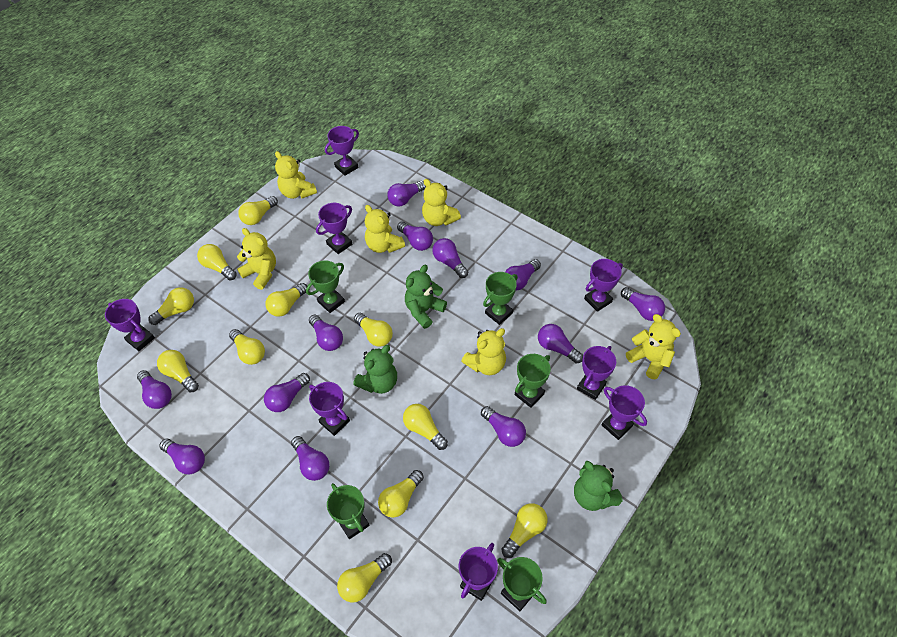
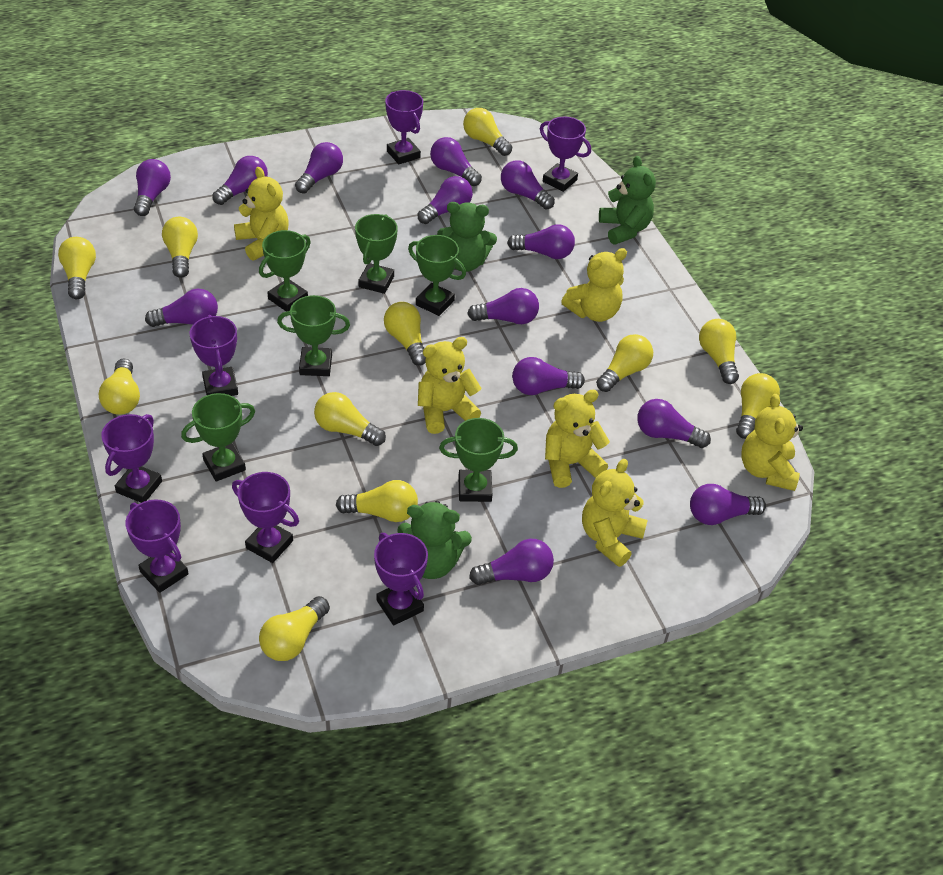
green trophy: 5 -> 6
purple light bulb: 12 -> 13
purple trophy: 8 -> 7

